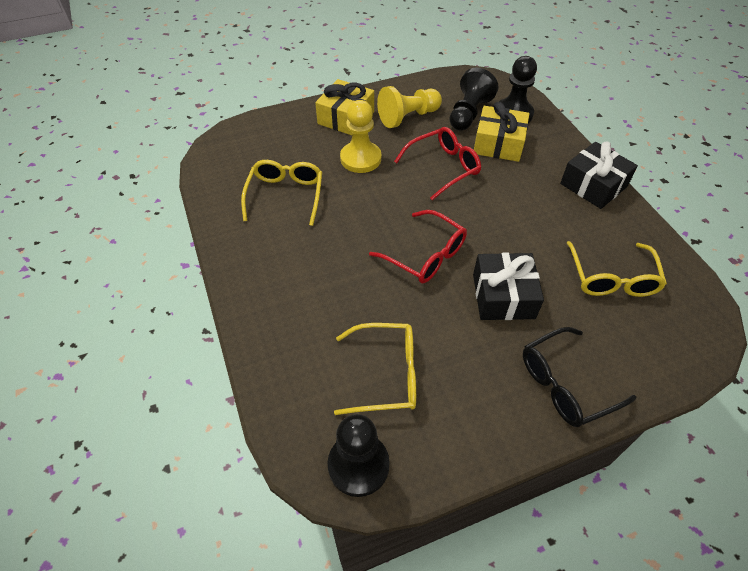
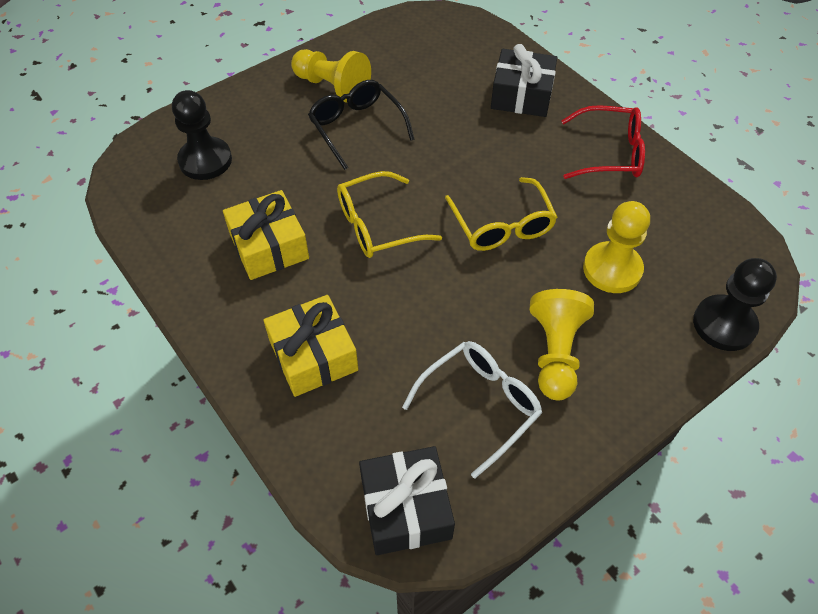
black pawn: 3 -> 2
red glasses: 2 -> 1
white glasses: 0 -> 1
yellow glasses: 3 -> 2
yellow pawn: 2 -> 3

